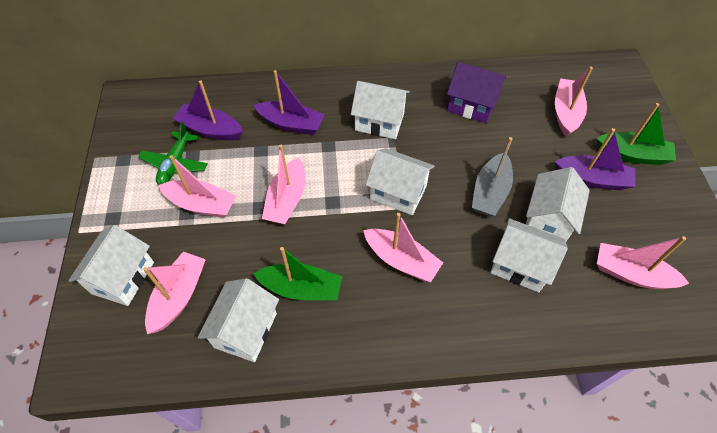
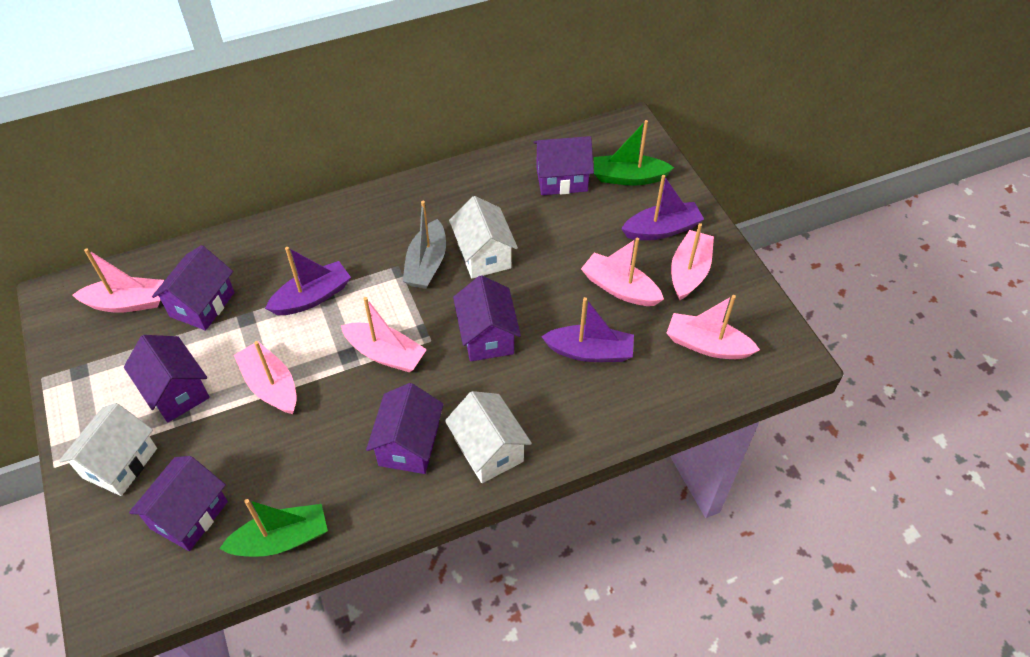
green plane: 1 -> 0
purple house: 1 -> 6
white house: 6 -> 3

